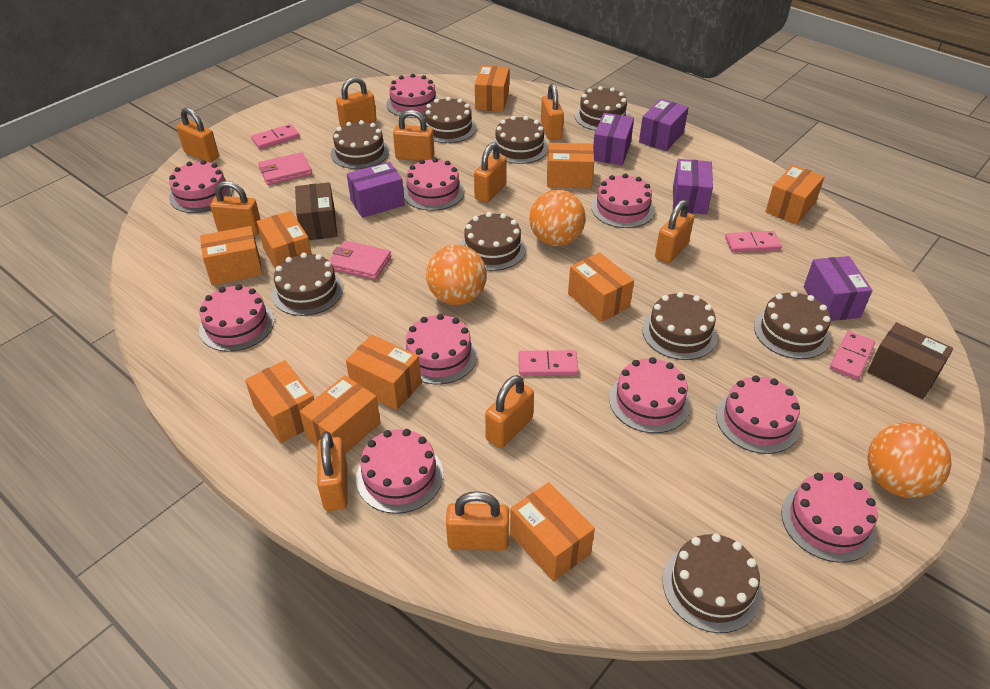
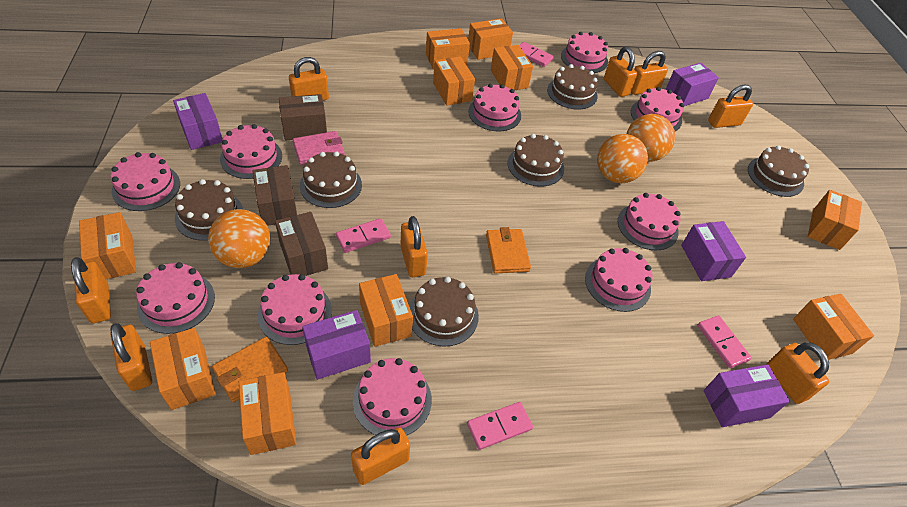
brown box: 2 -> 3
brown cake: 9 -> 6
orange padlock: 10 -> 9
orange wallet: 0 -> 2
pink wallet: 2 -> 1

